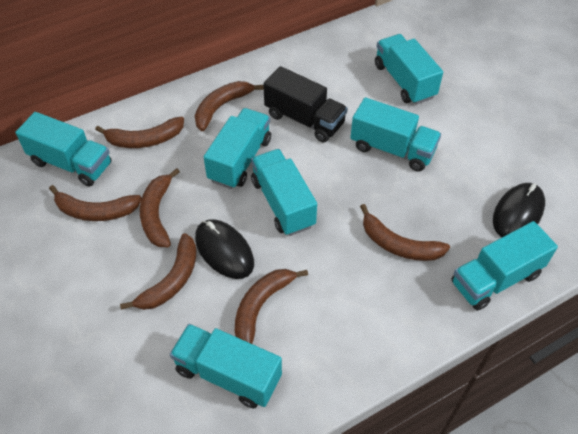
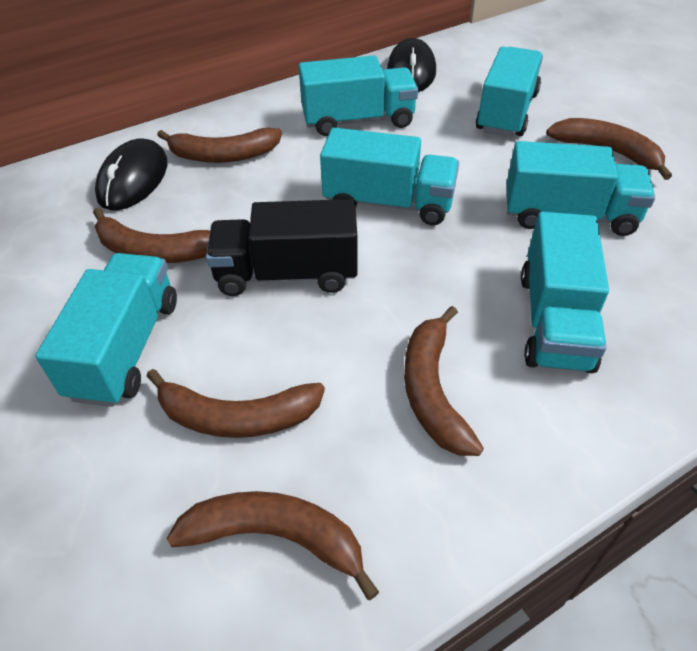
brown banana: 7 -> 6
turquoise truck: 7 -> 6

